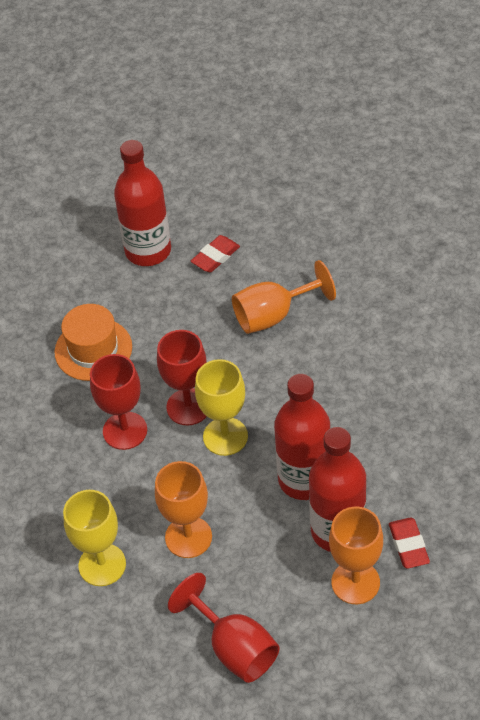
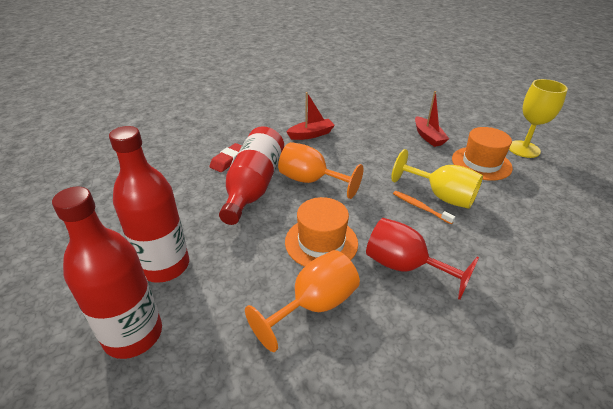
orange goblet: 3 -> 2
orange hat: 1 -> 2
orange toothbrush: 0 -> 1
red boat: 0 -> 2
red eraser: 2 -> 1
red goblet: 3 -> 1

